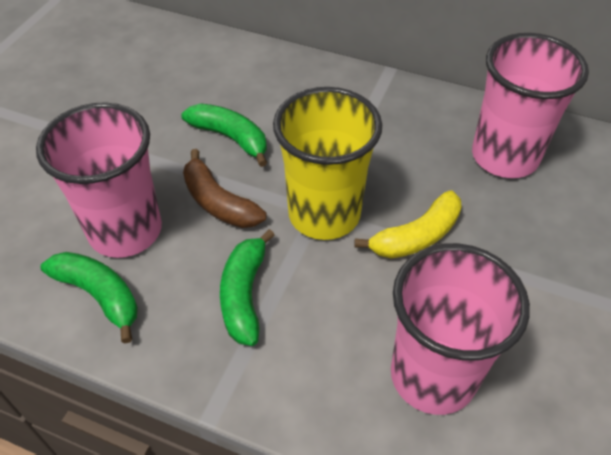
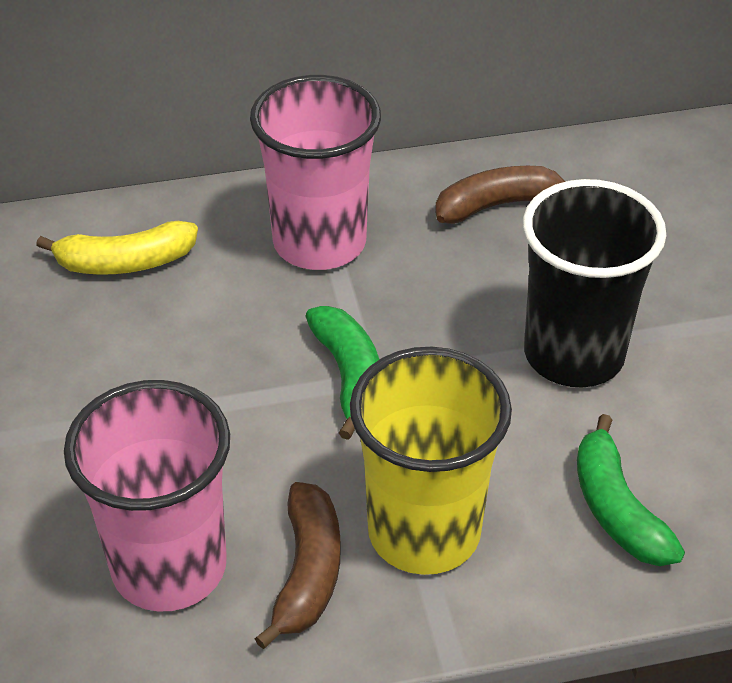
black cup: 0 -> 1
brown banana: 1 -> 2
green banana: 3 -> 2
pink cup: 3 -> 2

